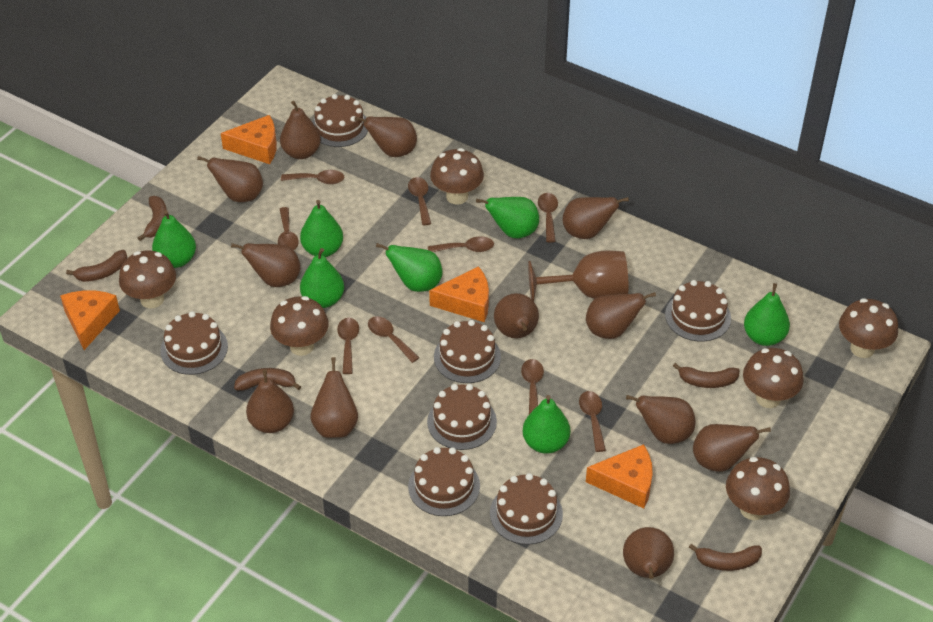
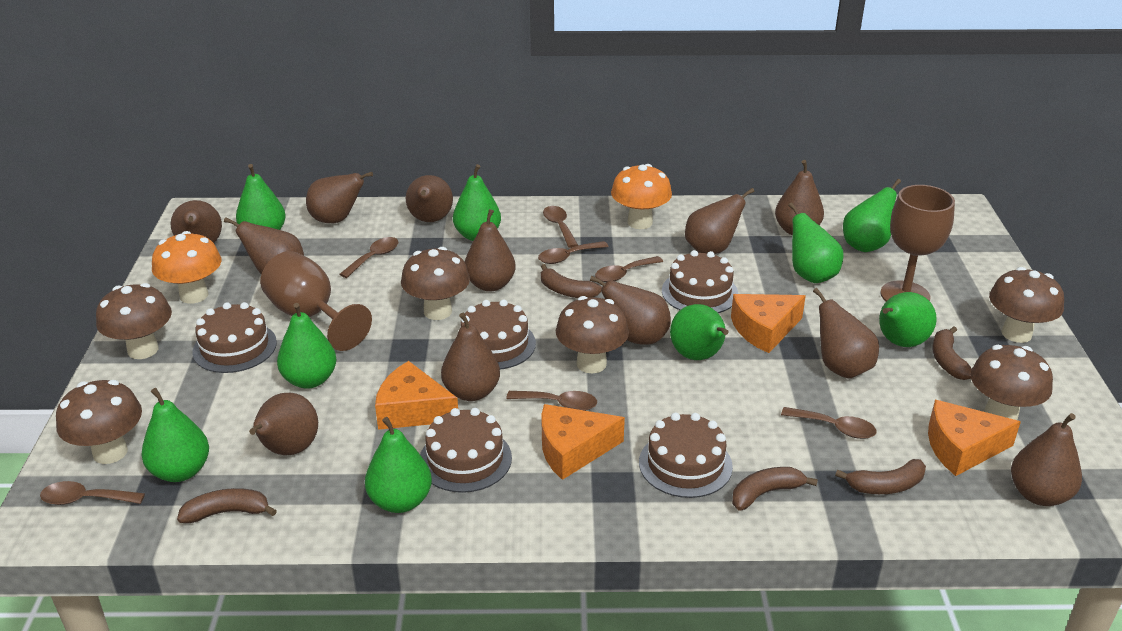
brown cake: 7 -> 5
brown goblet: 1 -> 2
brown spoon: 9 -> 7
green pear: 7 -> 9
orange mushroom: 0 -> 2

